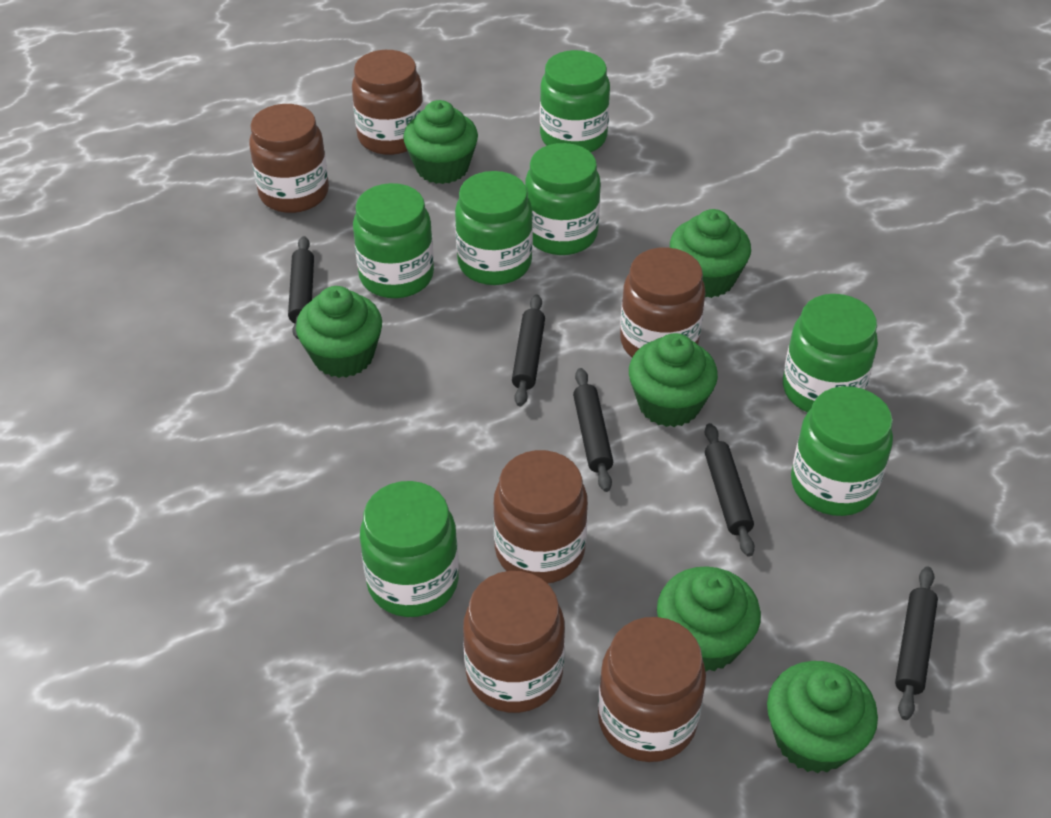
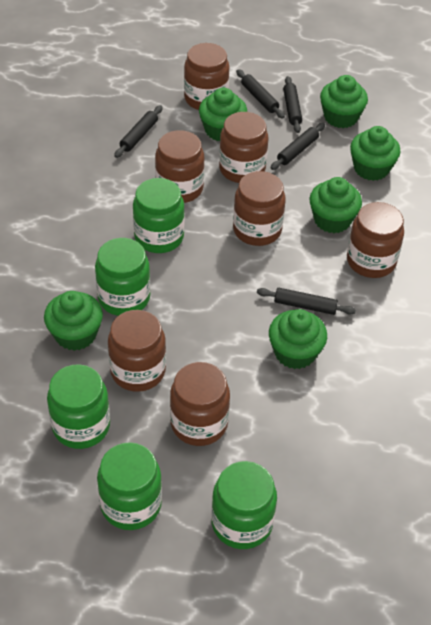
brown jar: 6 -> 7
green jar: 7 -> 5

